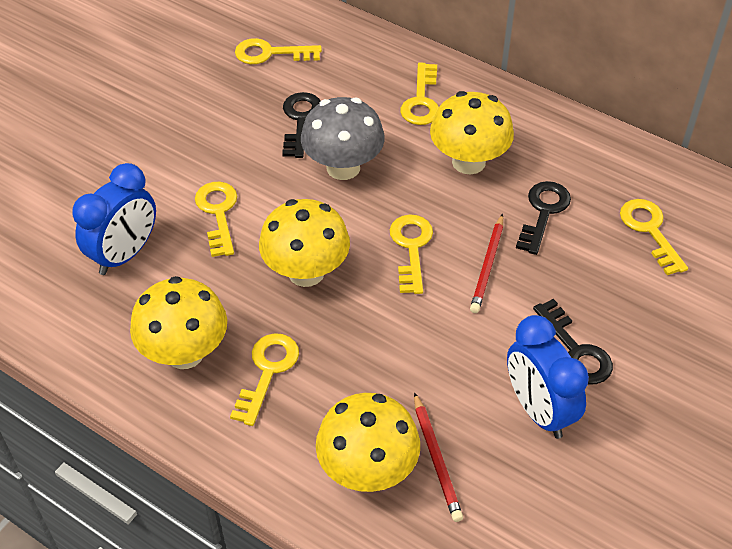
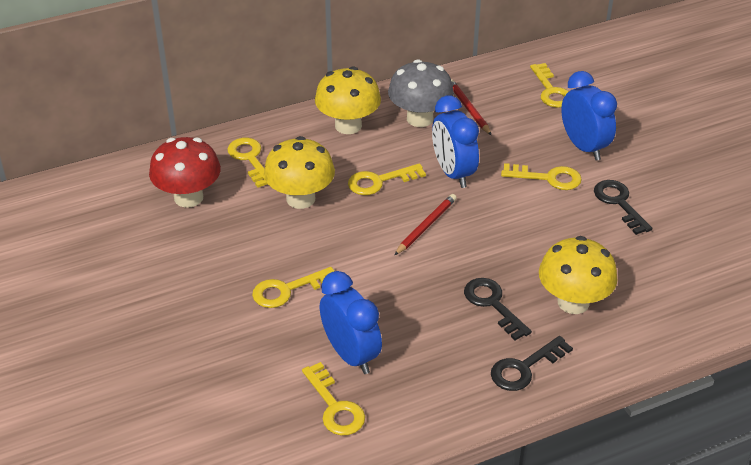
blue clock: 2 -> 3
red mushroom: 0 -> 1
yellow mushroom: 4 -> 3

